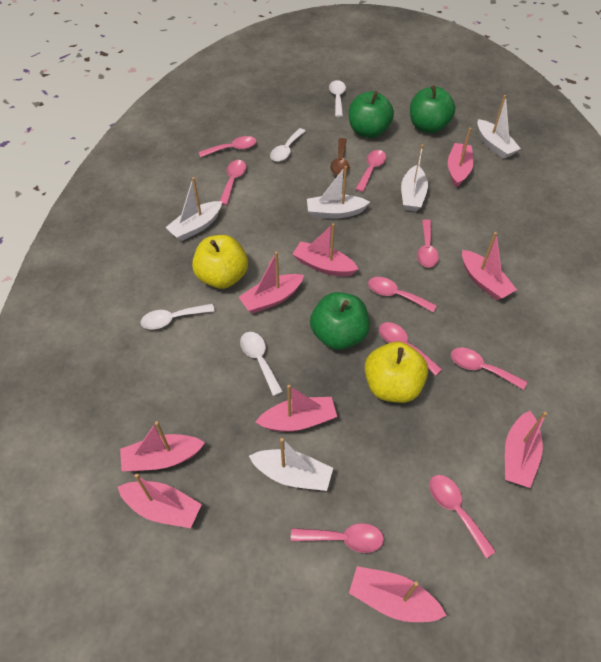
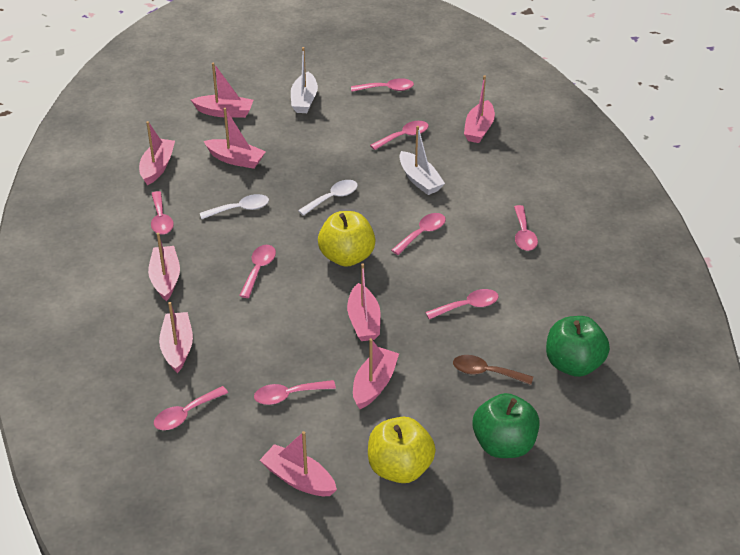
green apple: 3 -> 2
white boat: 5 -> 2
white spoon: 4 -> 2

